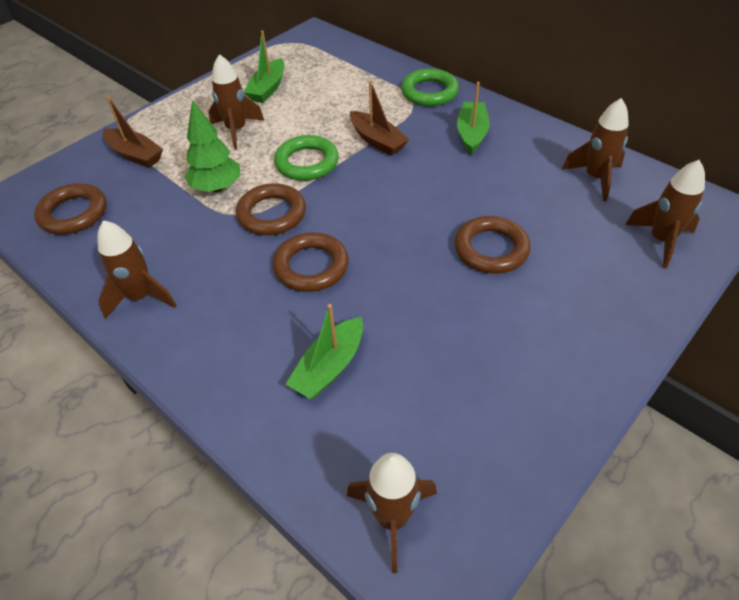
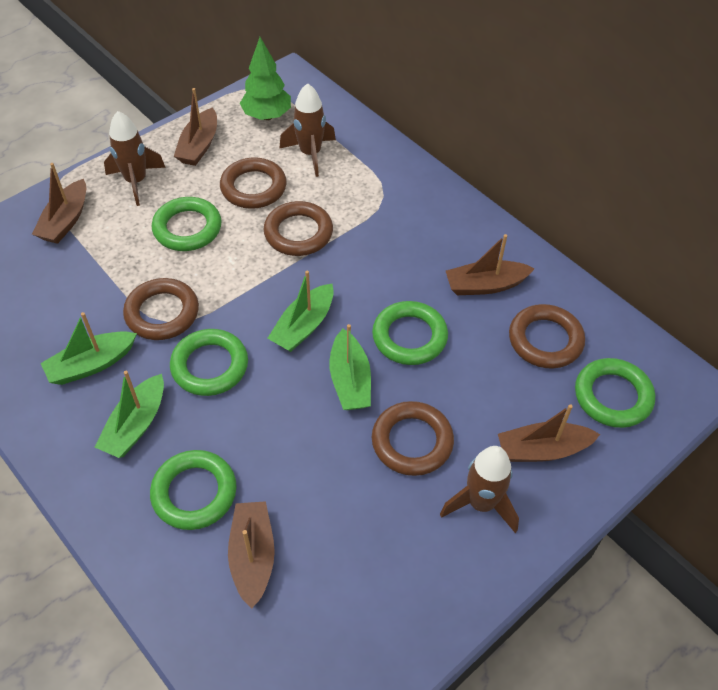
brown boat: 2 -> 5
brown ring: 4 -> 5
brown rocket: 5 -> 3
green boat: 3 -> 4
green ring: 2 -> 5

